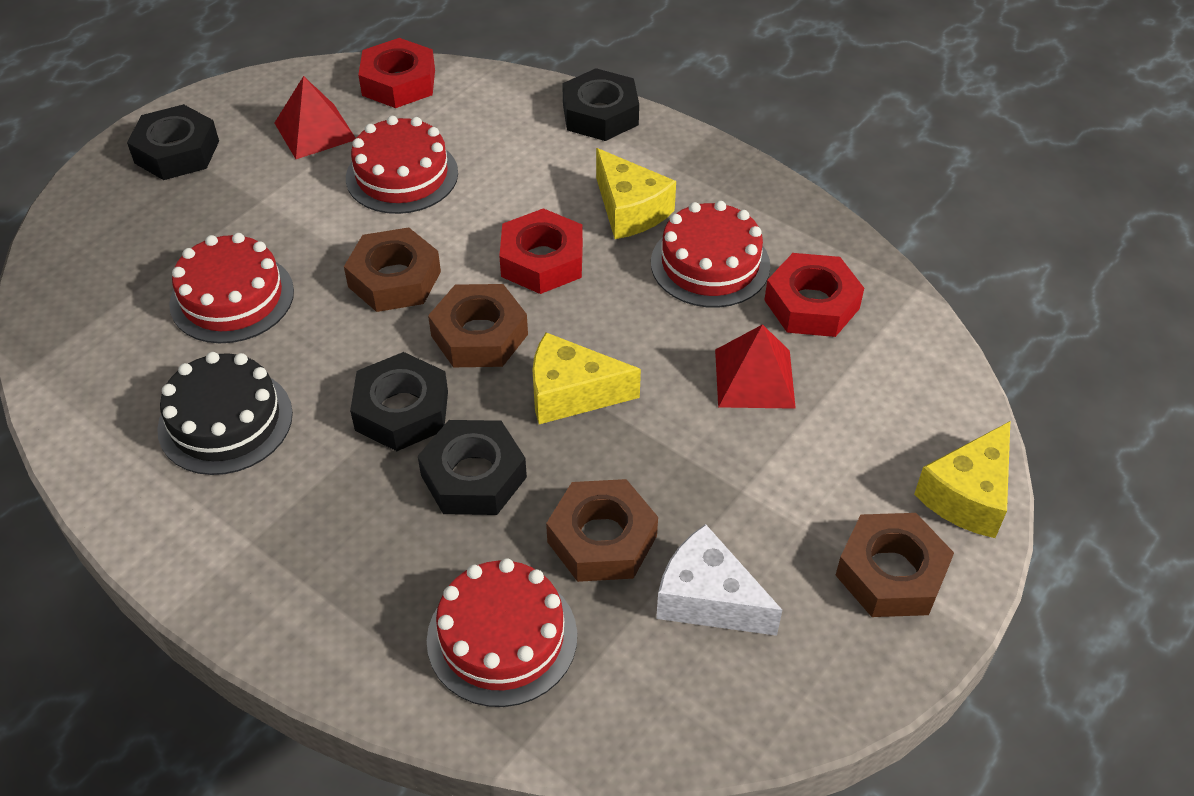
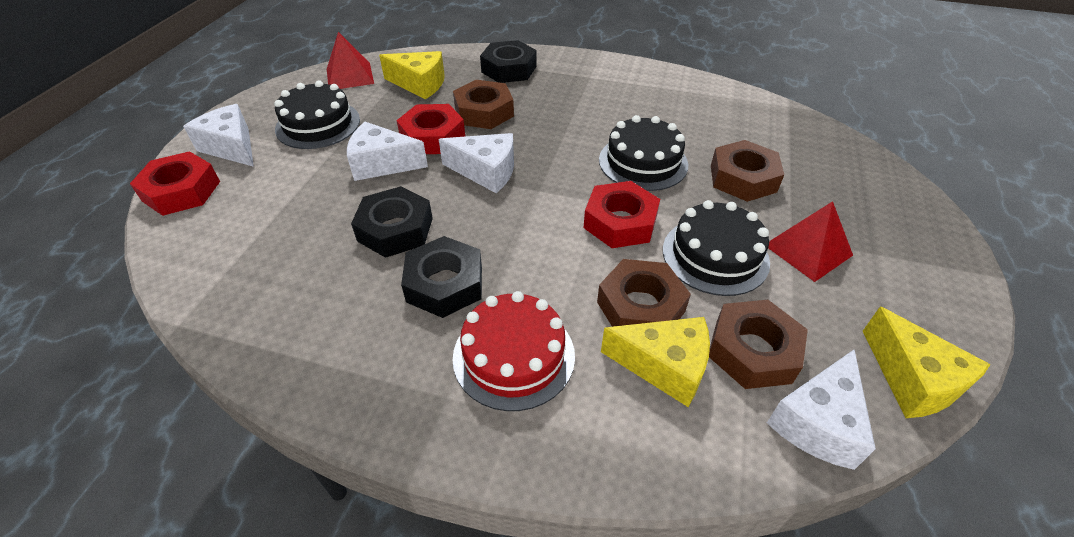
black cake: 1 -> 3
black nut: 4 -> 3
red cake: 4 -> 1
white cheese: 1 -> 4

